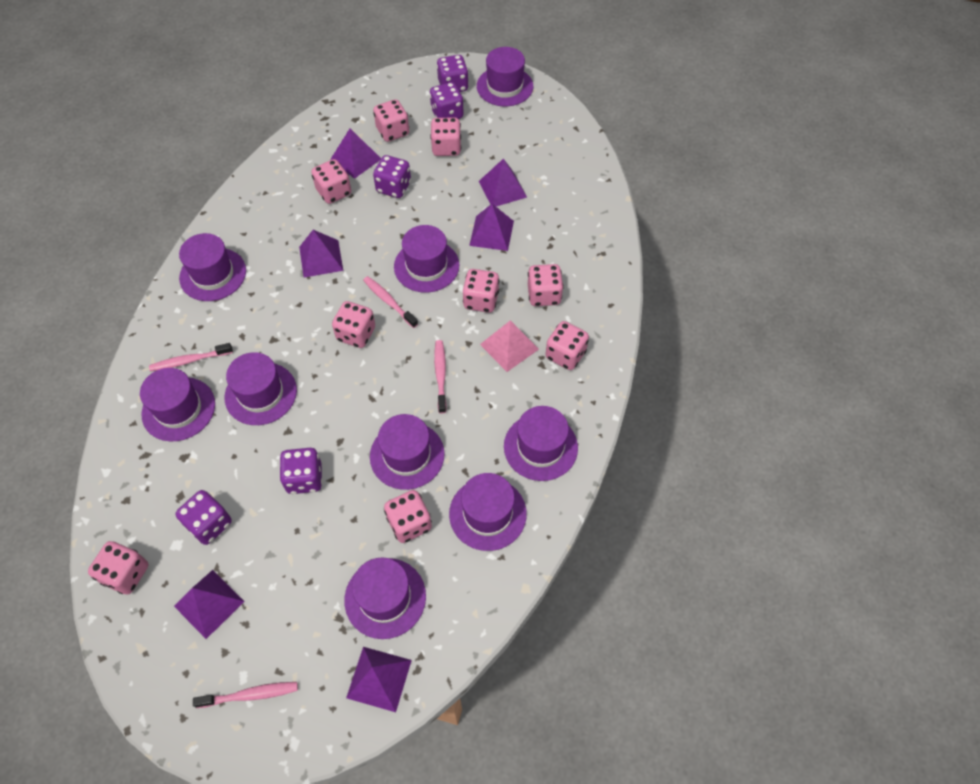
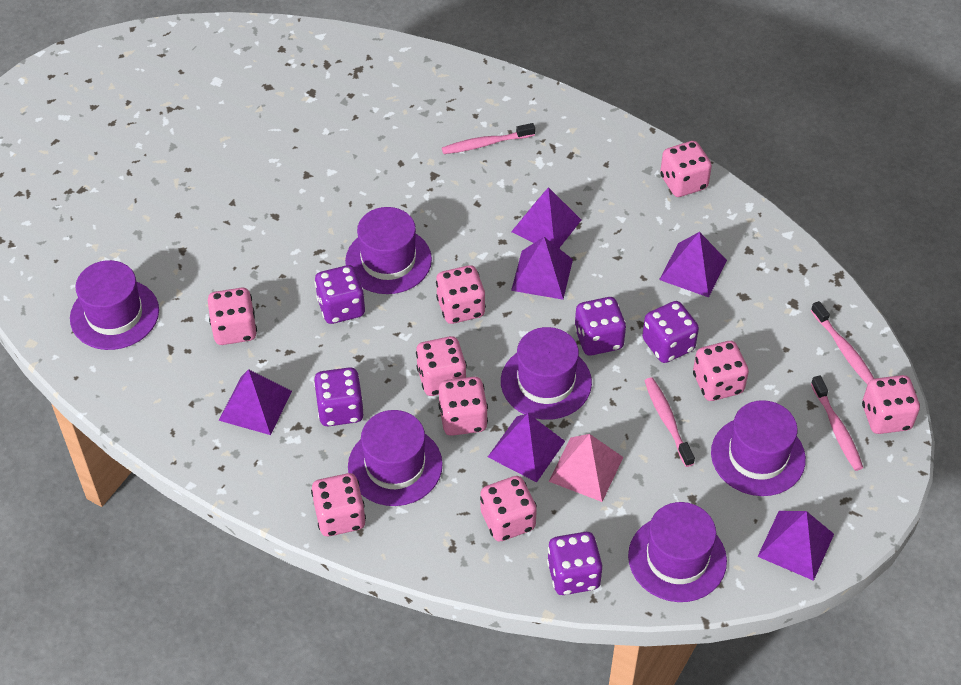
purple hat: 9 -> 6

